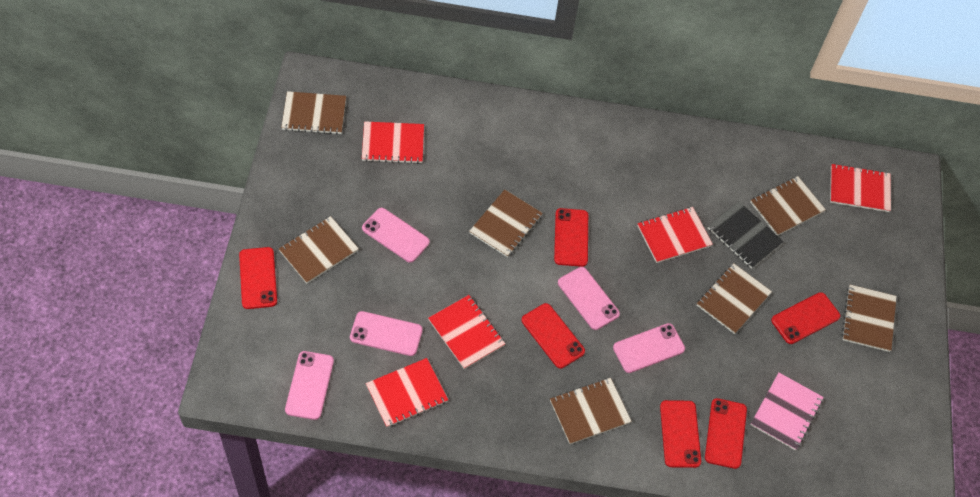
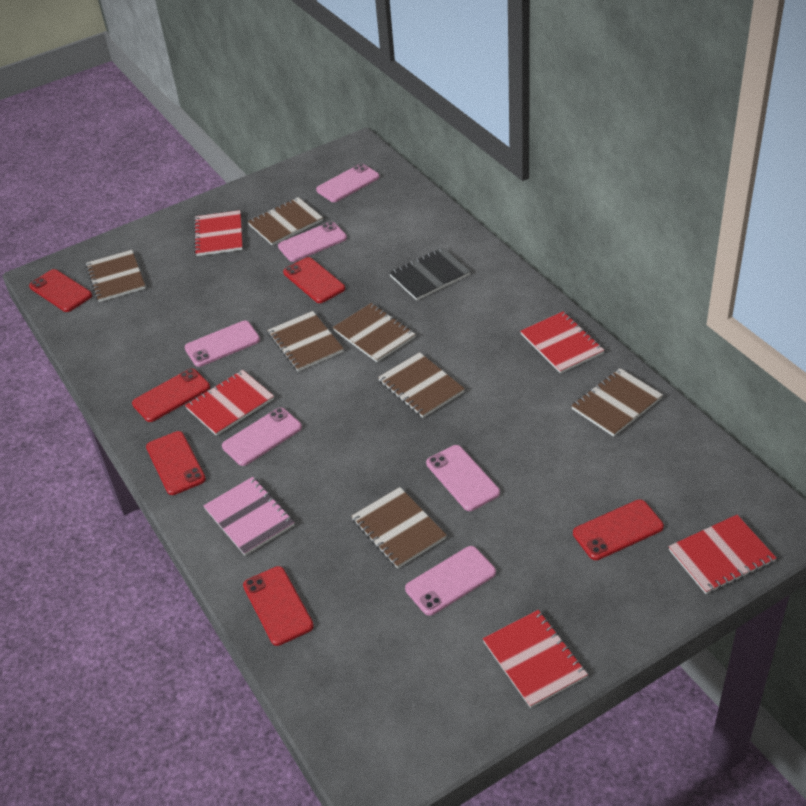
pink phone: 5 -> 6

